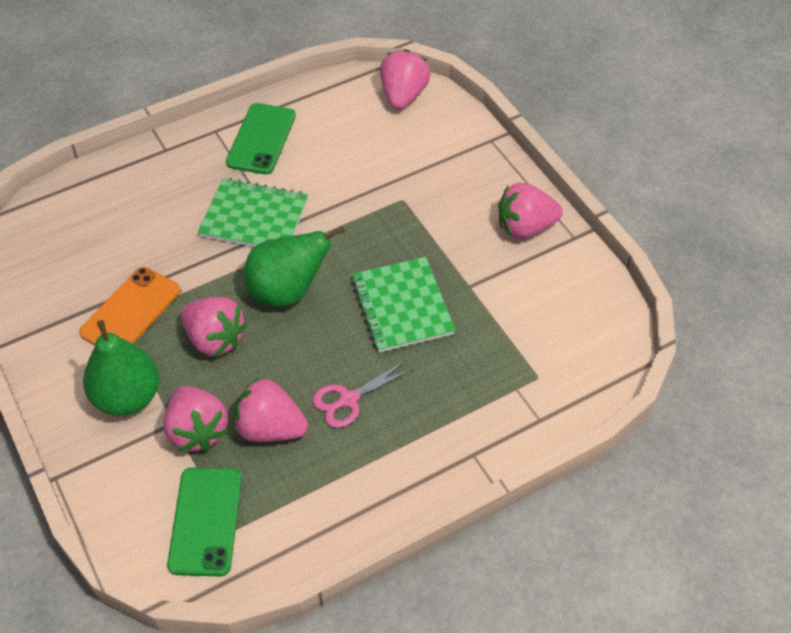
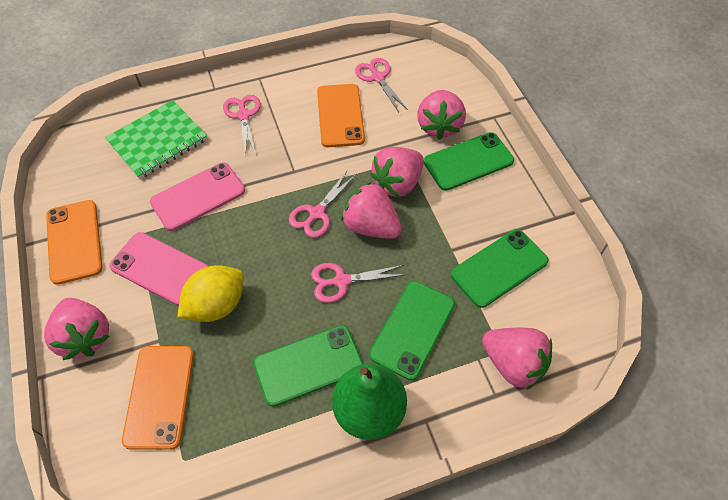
green notebook: 2 -> 1
green pear: 2 -> 1
green phone: 2 -> 4
orange phone: 1 -> 3
pink phone: 0 -> 2
pink scissors: 1 -> 4
yellow lemon: 0 -> 1

